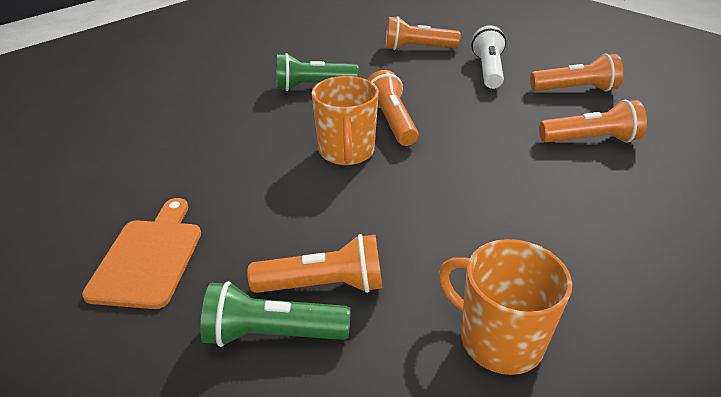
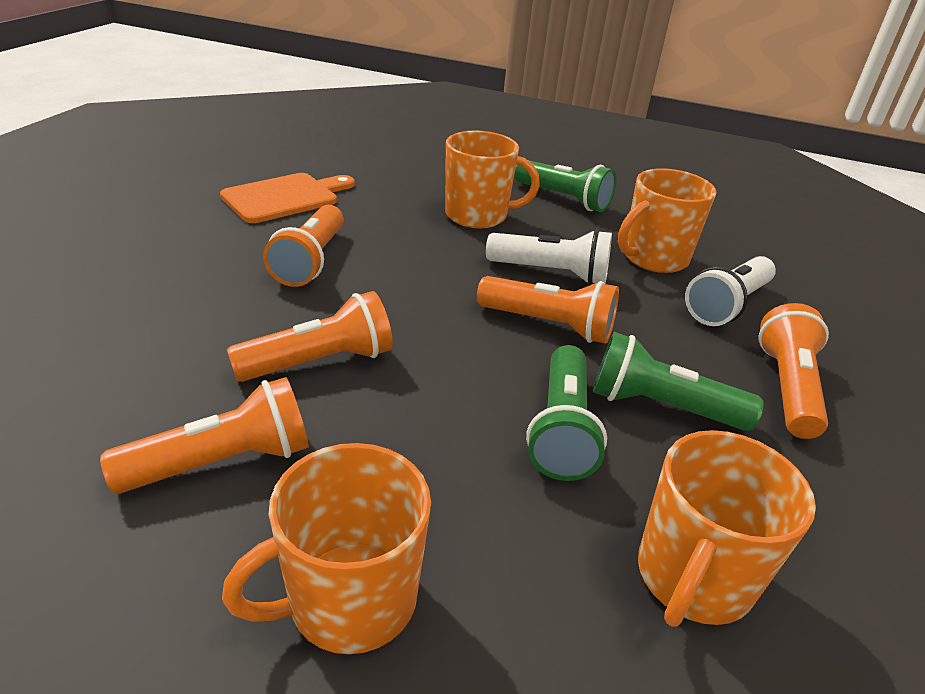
green flashlight: 2 -> 3
orange mug: 2 -> 4
white flashlight: 1 -> 2

